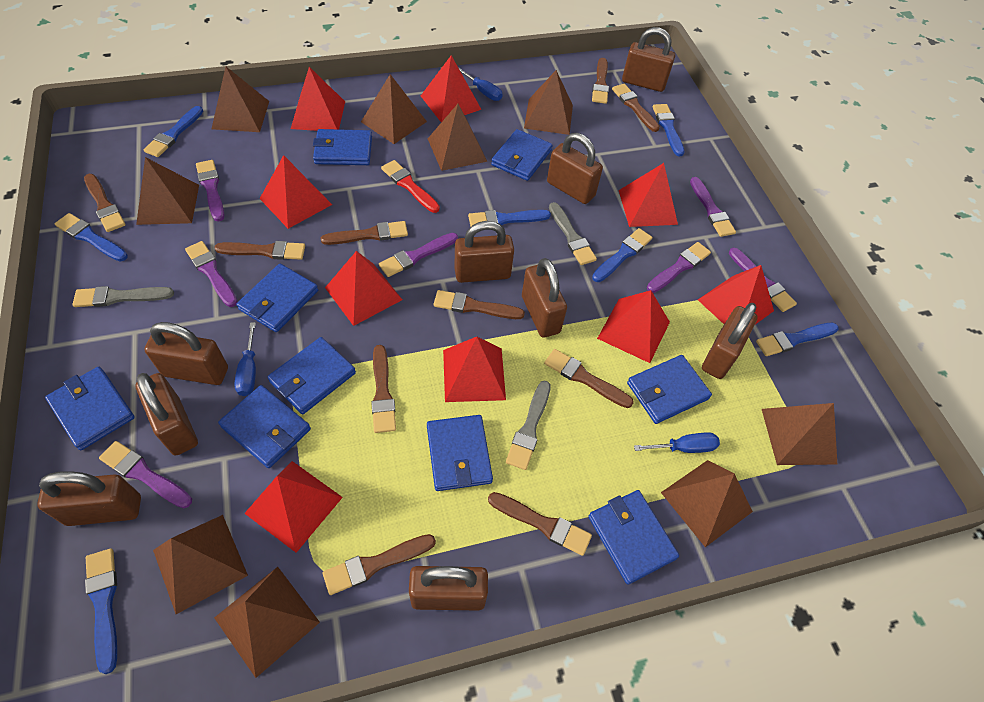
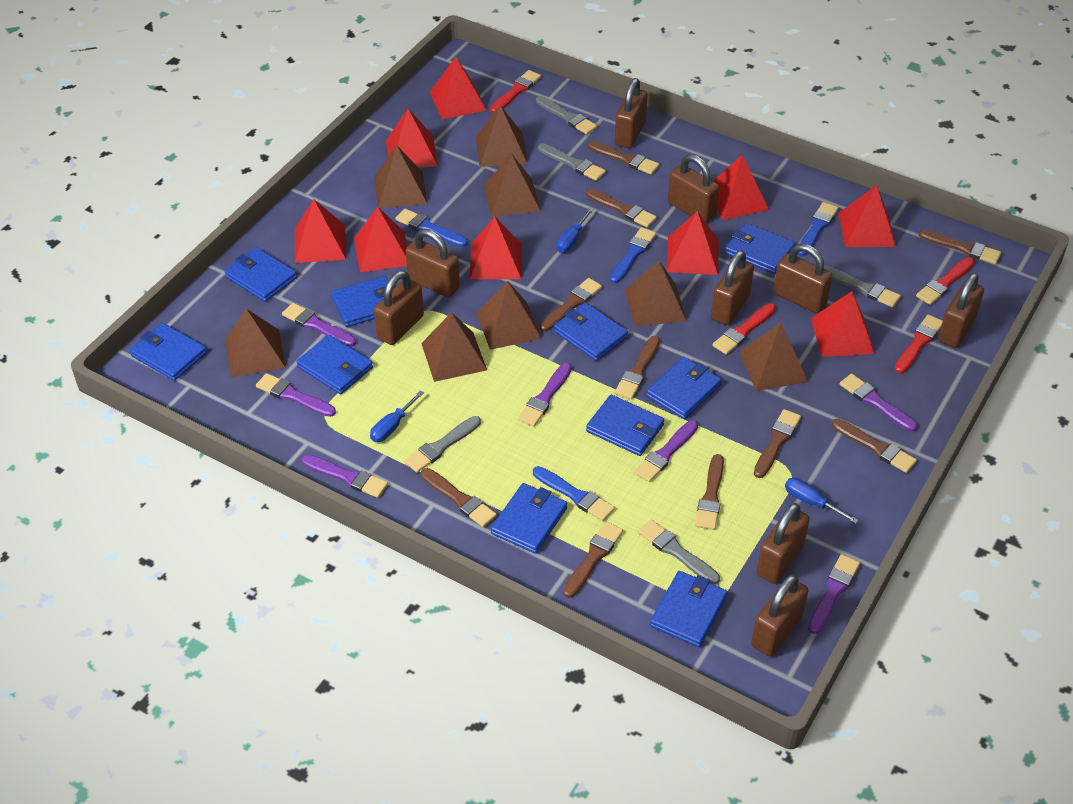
blue brush: 7 -> 4
blue wallet: 9 -> 10
brown pyramid: 9 -> 8
grey brush: 3 -> 5
red brush: 1 -> 4

